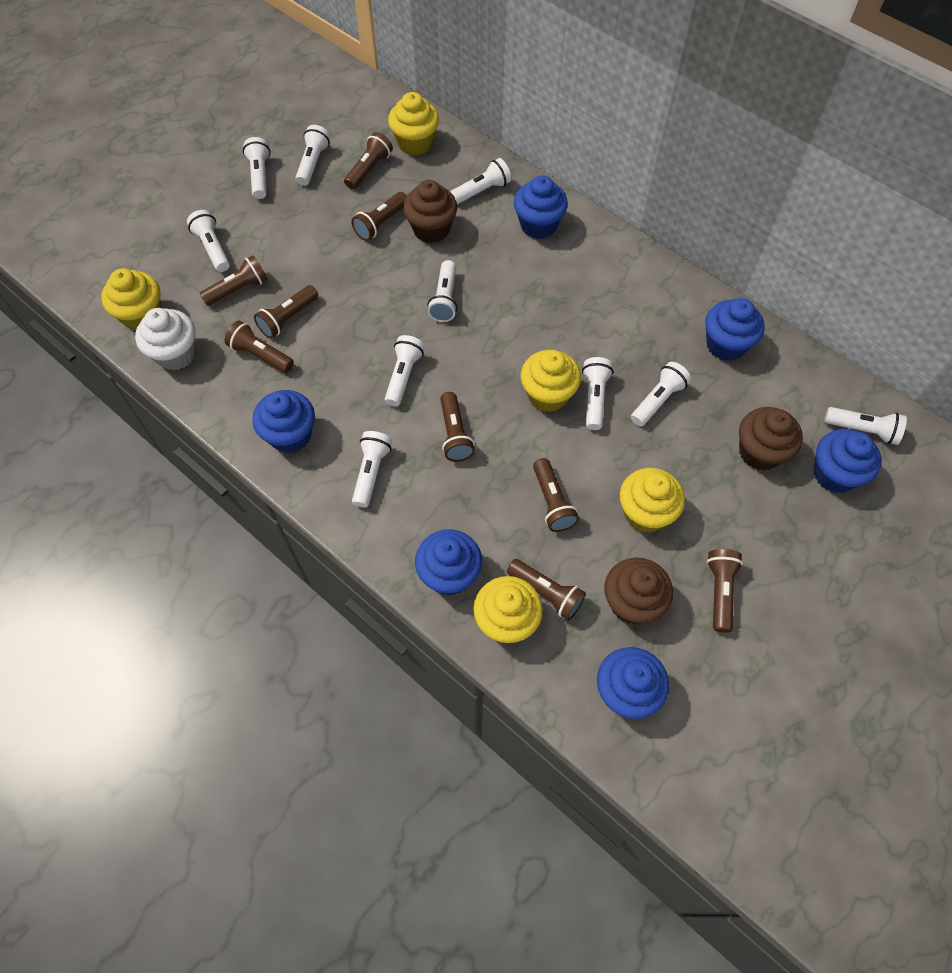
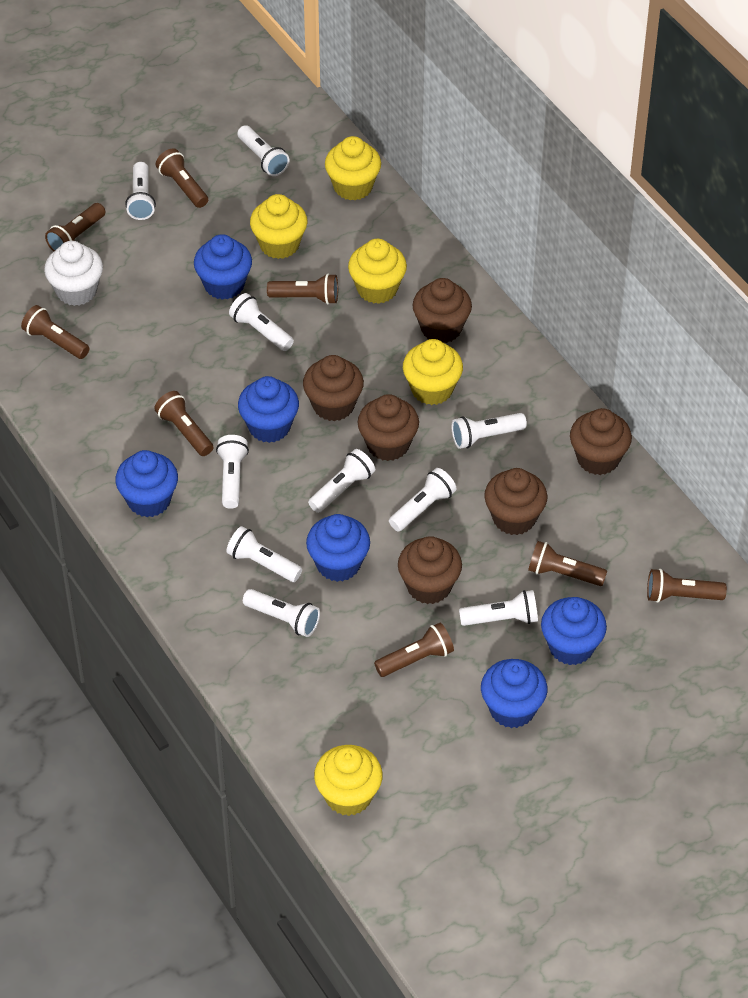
brown cupcake: 3 -> 6
brown flashlight: 9 -> 8

